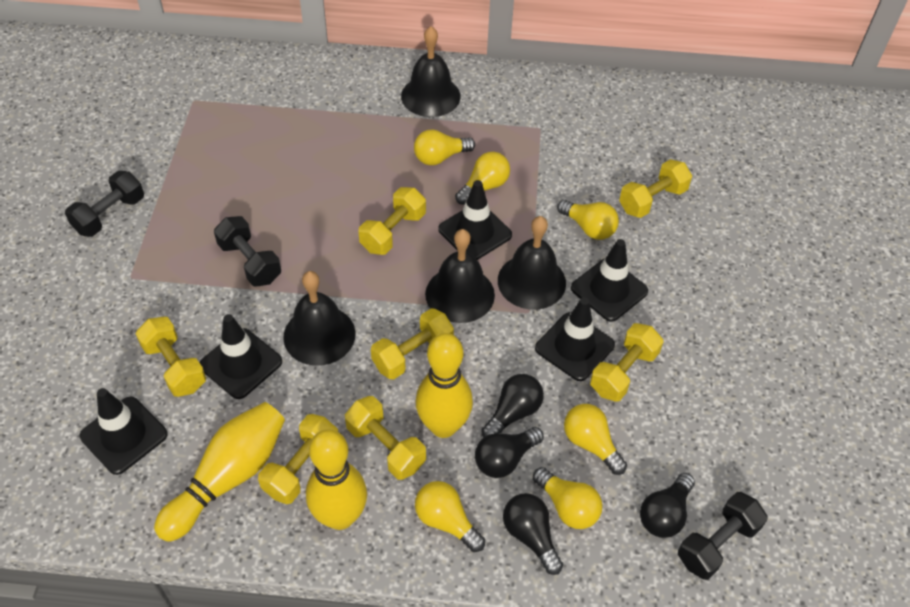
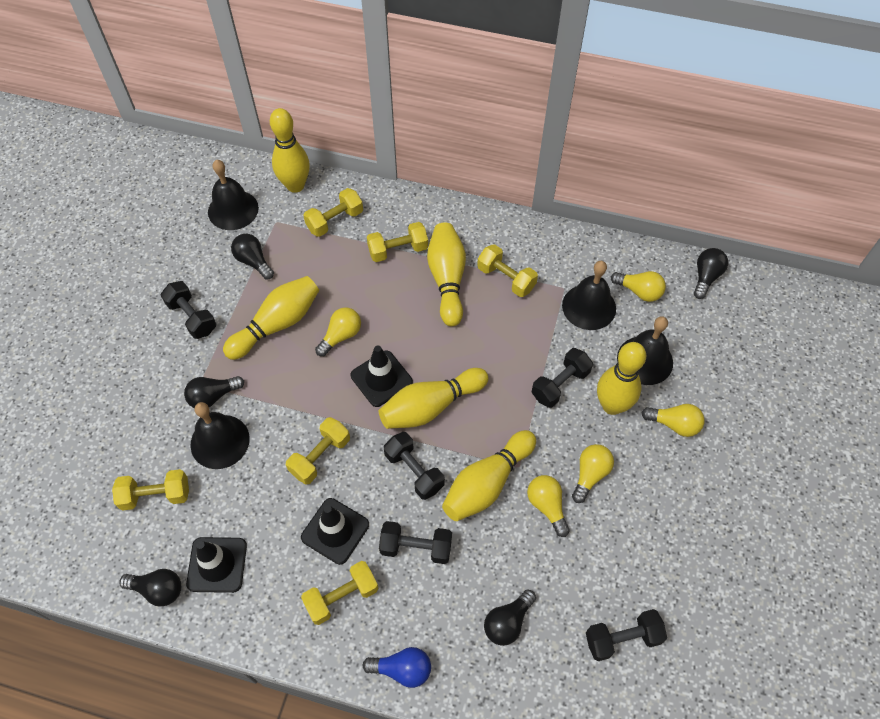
black dumbbell: 3 -> 5
black light bulb: 4 -> 5
black traffic cone: 5 -> 3
blue light bulb: 0 -> 1
yellow bowling pin: 3 -> 6
yellow dumbbell: 7 -> 6
yellow light bulb: 6 -> 5

